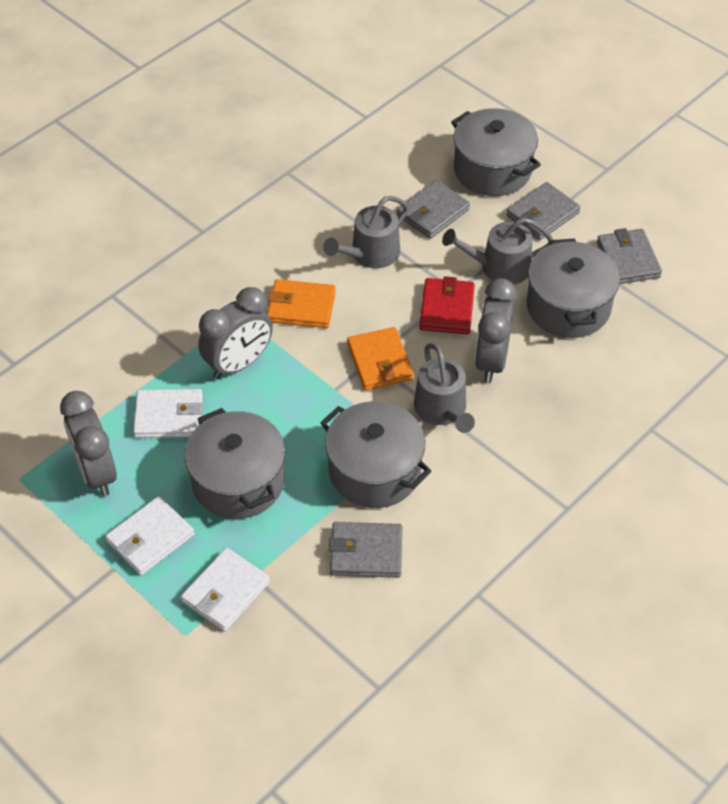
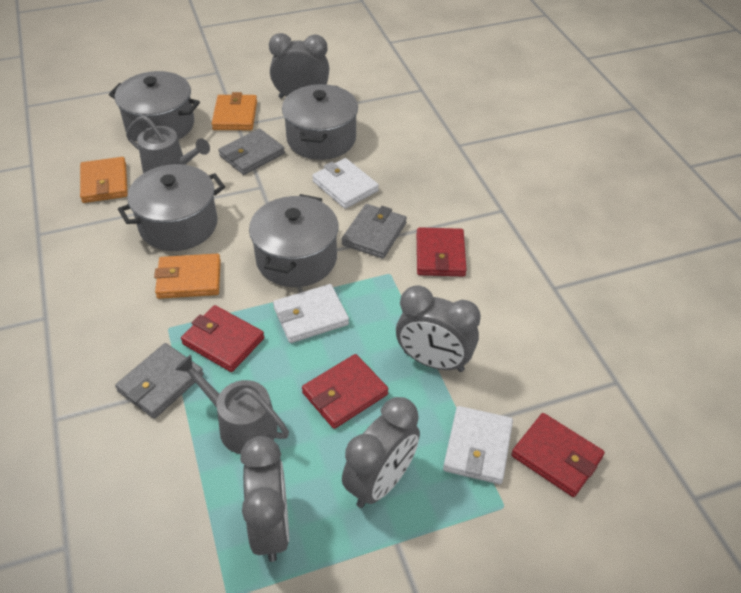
grey clock: 3 -> 4
grey wallet: 4 -> 3
grey watering can: 3 -> 2
orange wallet: 2 -> 3
red wallet: 1 -> 4

